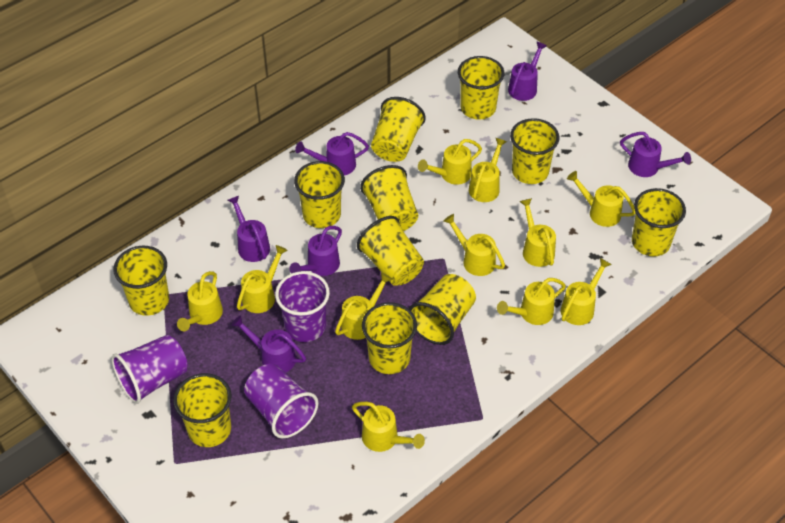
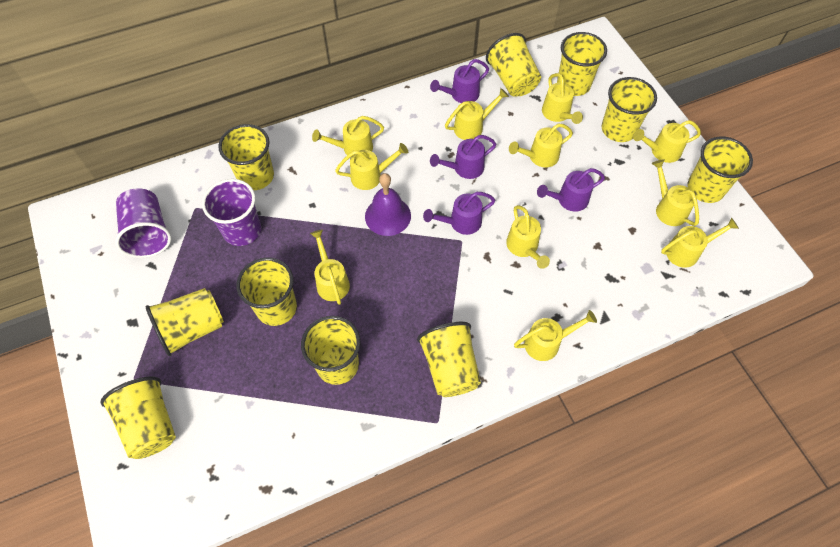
purple bell: 0 -> 1
purple cup: 3 -> 2
purple watering can: 6 -> 4
yellow cup: 11 -> 10

